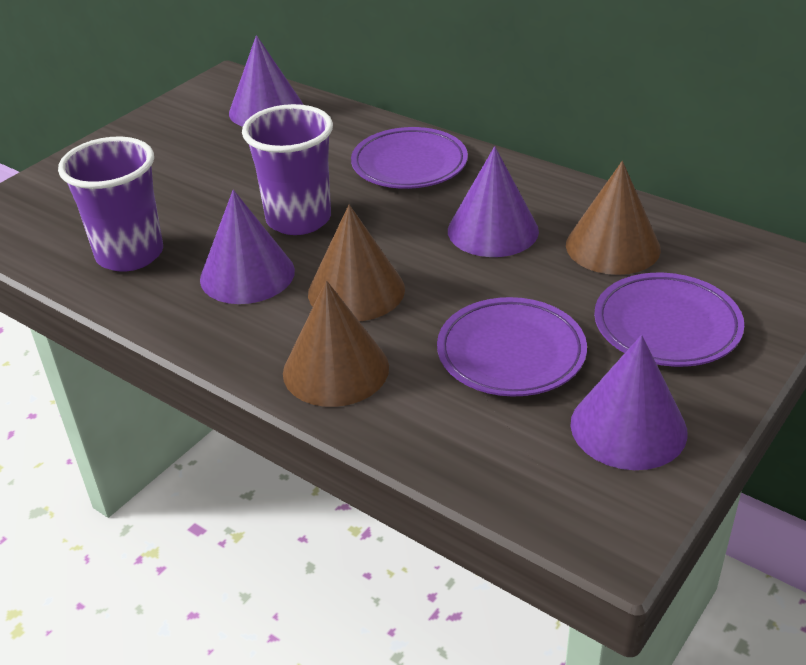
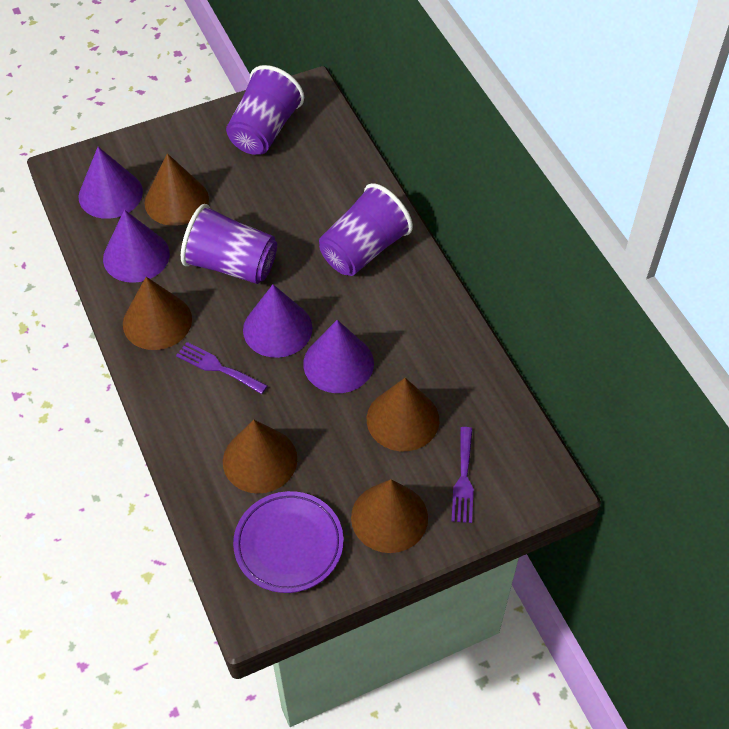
brown cone: 3 -> 5
purple cup: 2 -> 3
purple fork: 0 -> 2
purple plate: 3 -> 1

